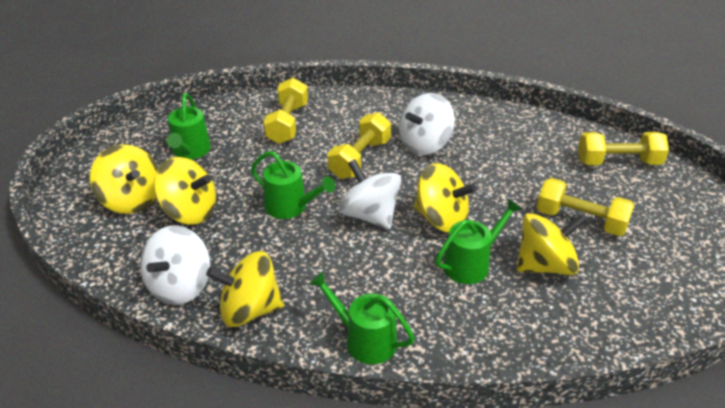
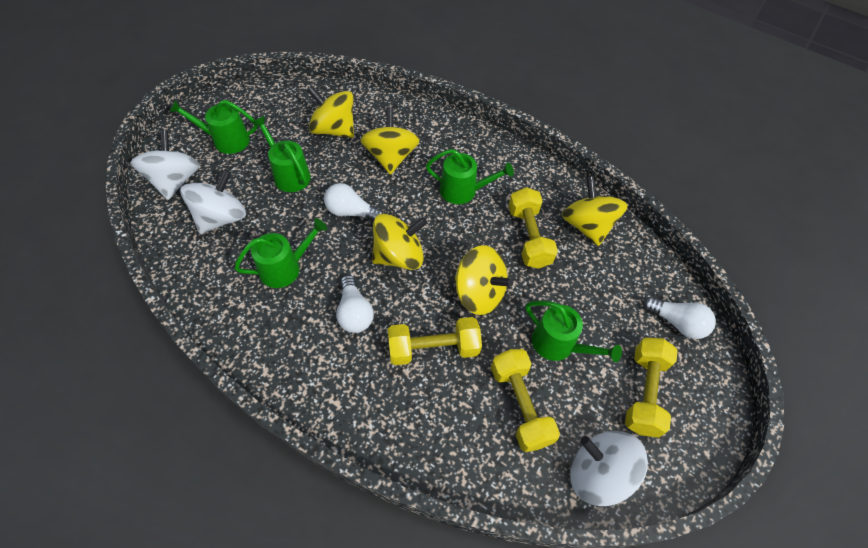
green watering can: 4 -> 5
white light bulb: 0 -> 3

